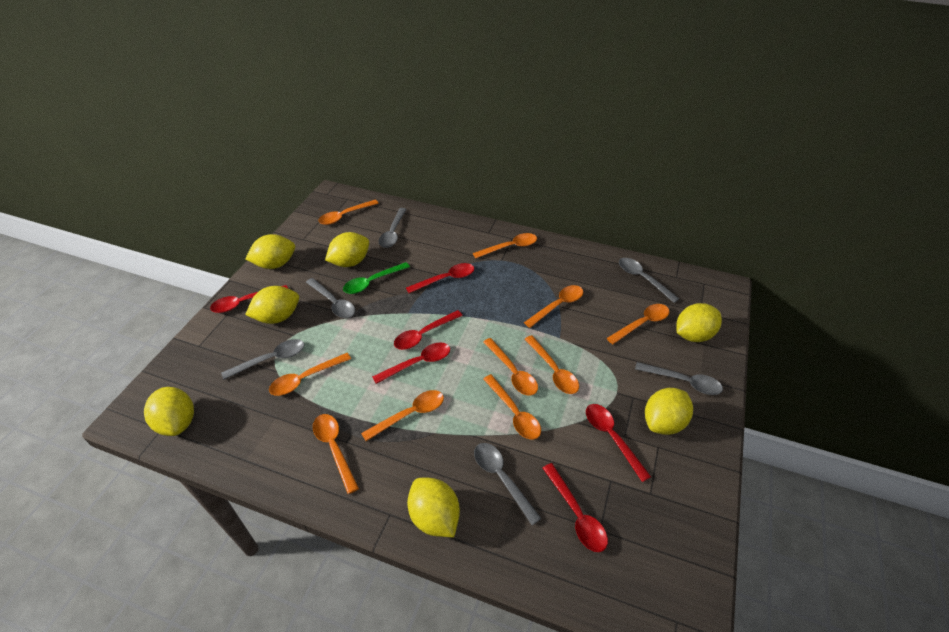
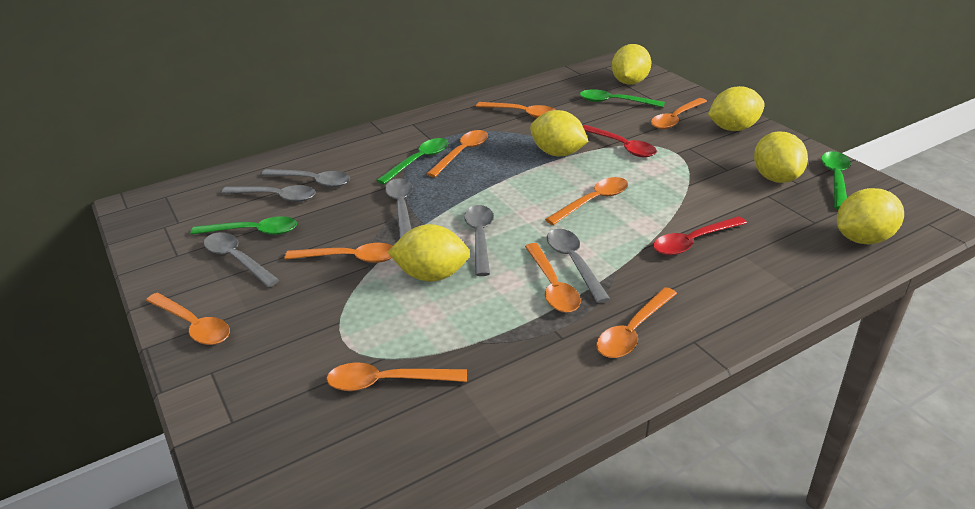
green spoon: 1 -> 4
orange spoon: 10 -> 9
red spoon: 6 -> 2
yellow lemon: 7 -> 6

